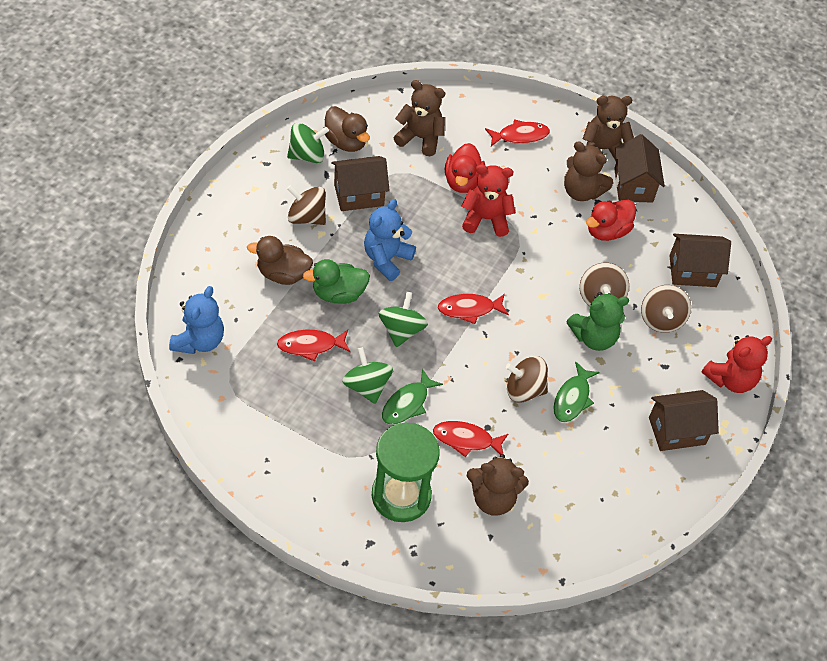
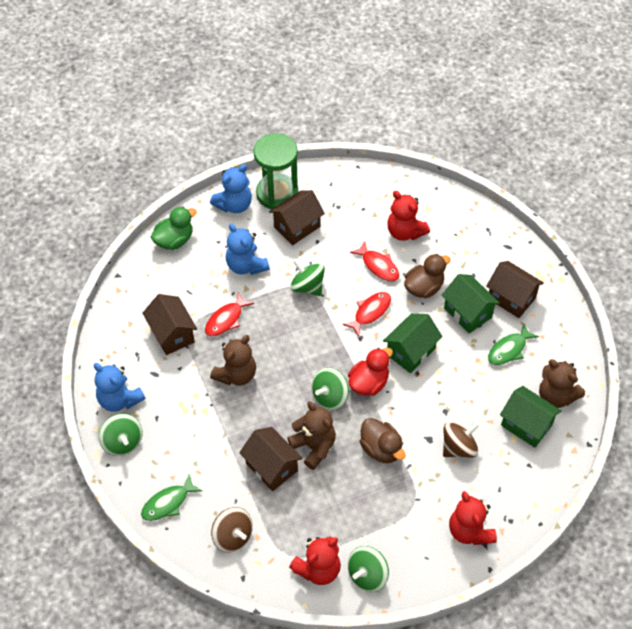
blue teddy bear: 2 -> 3
brown spinning top: 4 -> 2
brown teddy bear: 4 -> 3
green house: 0 -> 3
green spinning top: 3 -> 4
green teddy bear: 1 -> 0
red duck: 2 -> 1
red fish: 4 -> 3
red teddy bear: 2 -> 3

